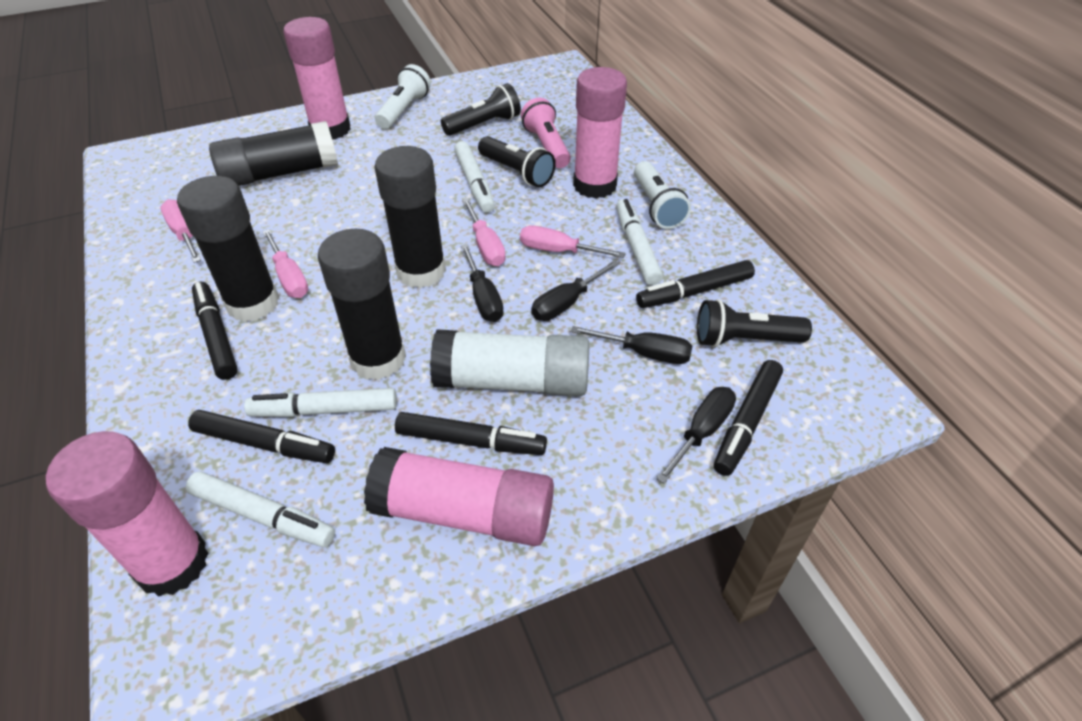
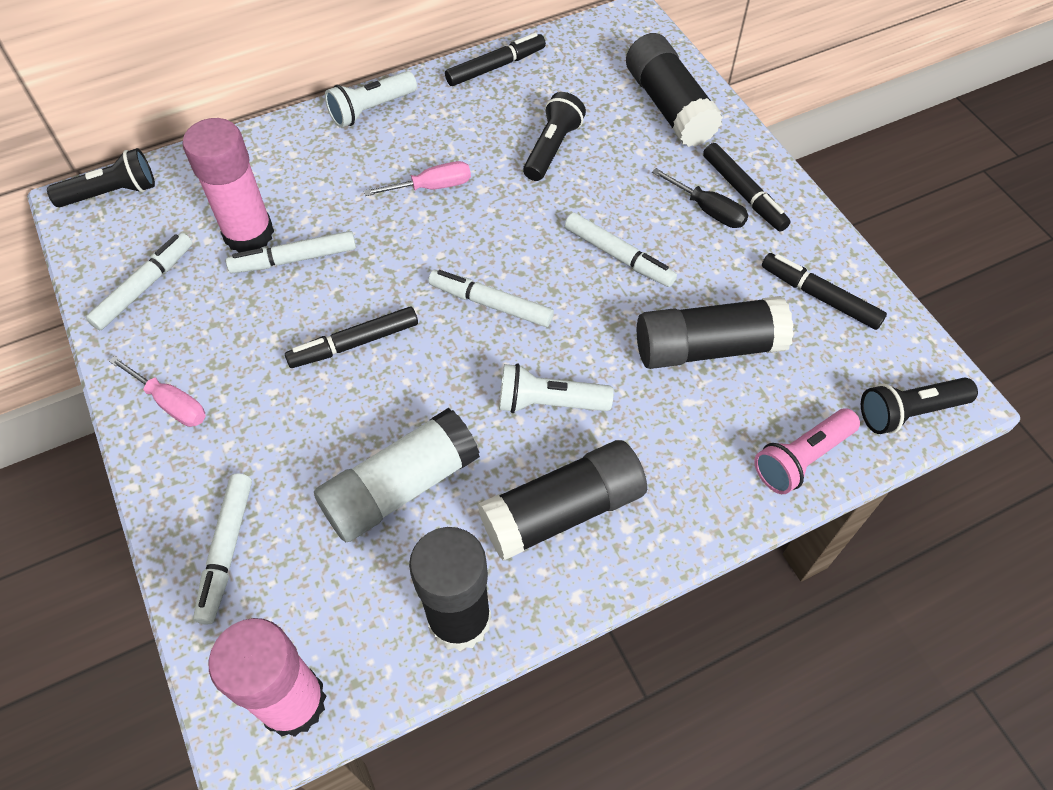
black marker: 5 -> 4
black screwdriver: 4 -> 1
pink glue stick: 4 -> 2
pink screwdriver: 4 -> 2
white marker: 4 -> 5

